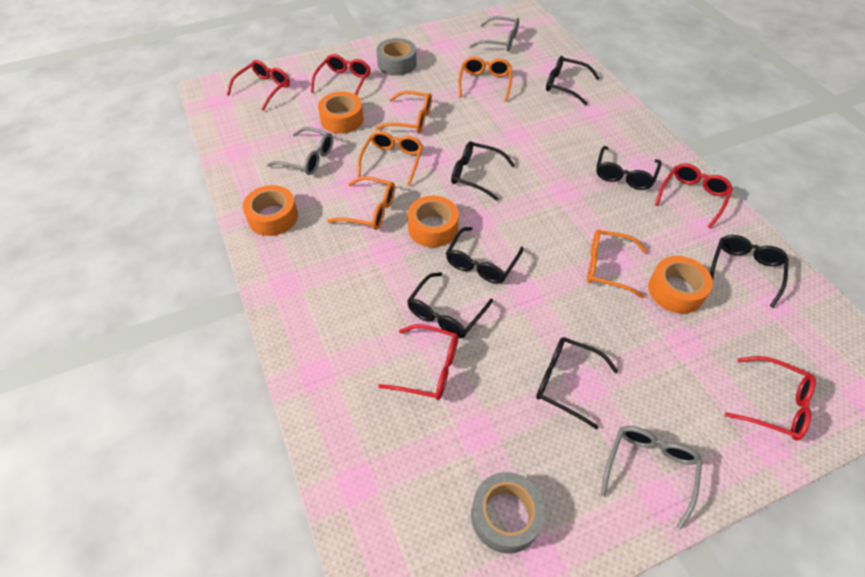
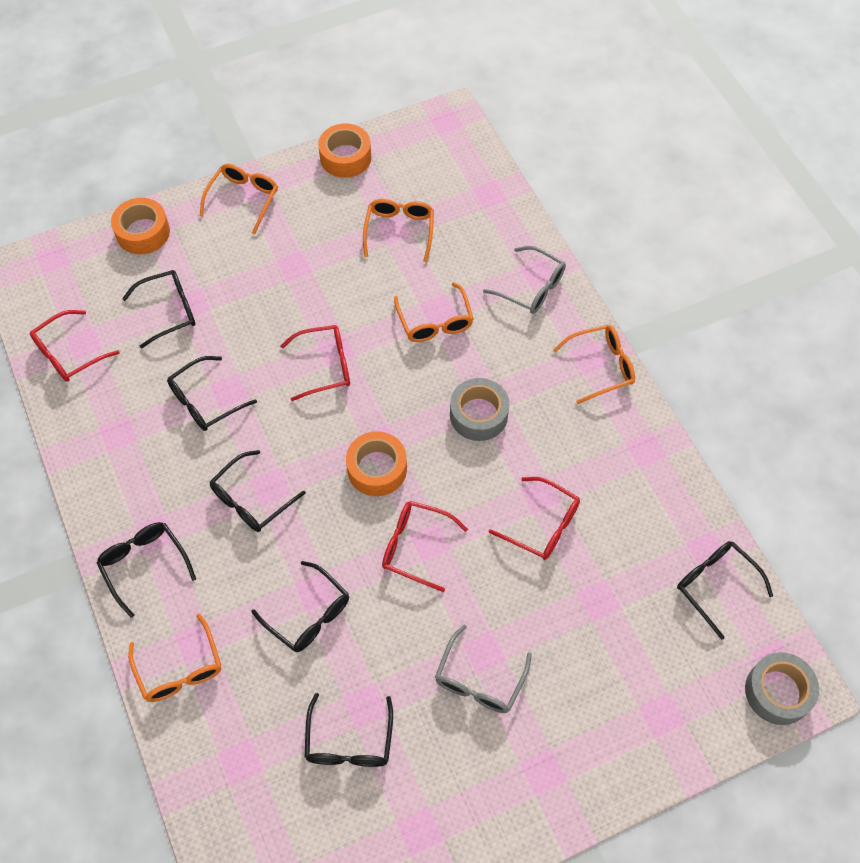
grey glasses: 3 -> 2
orange tape: 4 -> 3
red glasses: 5 -> 4

